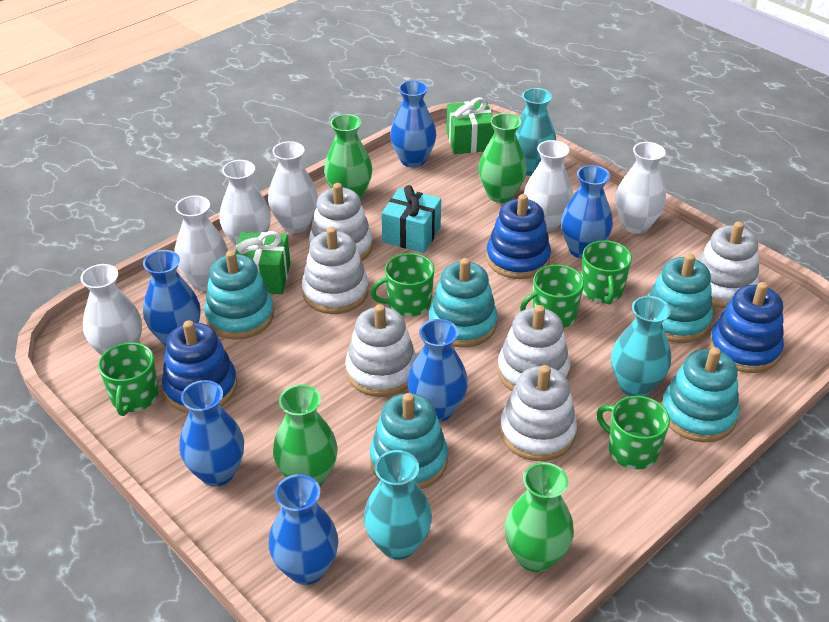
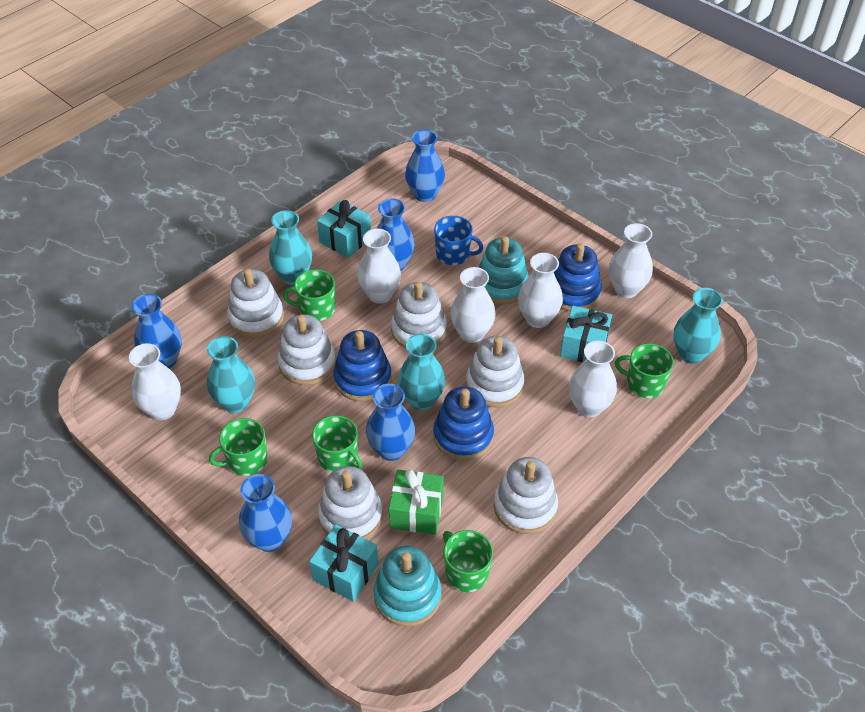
blue mug: 0 -> 1
blue vase: 6 -> 5
green gift: 2 -> 1
green vase: 4 -> 0
turquoise gift: 1 -> 3
turquoise stacking toy: 5 -> 2
turquoise vase: 3 -> 4

